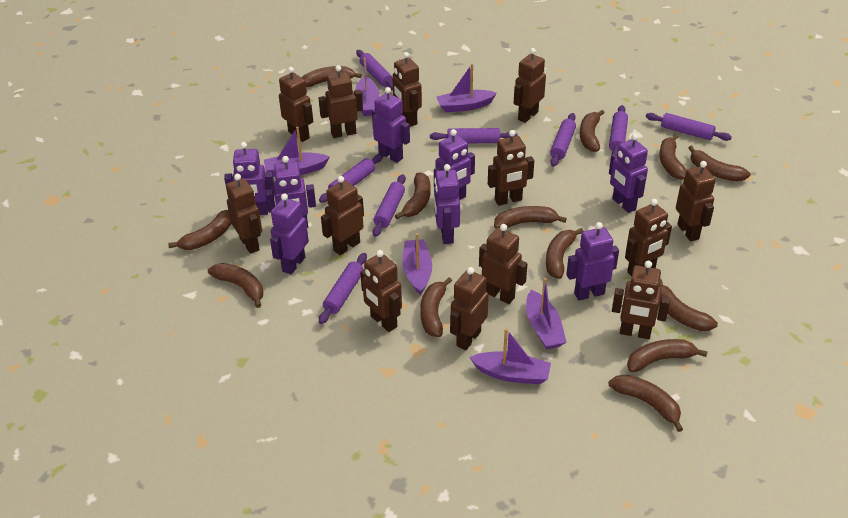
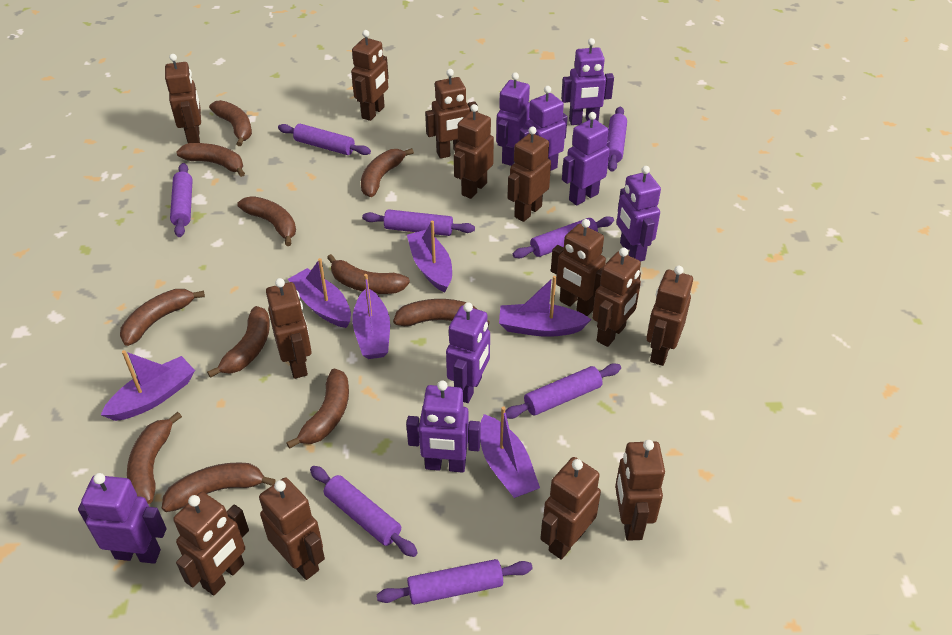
brown banana: 13 -> 11

